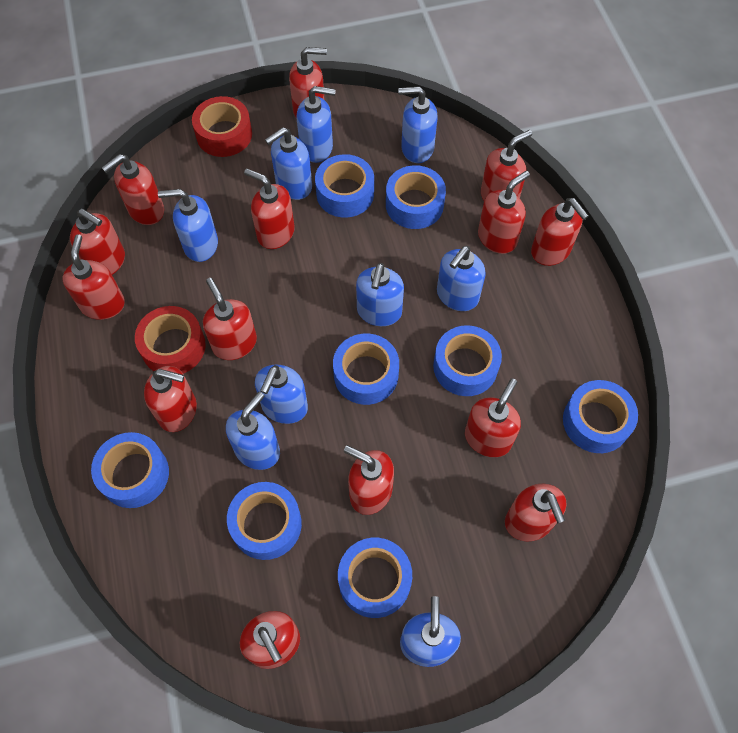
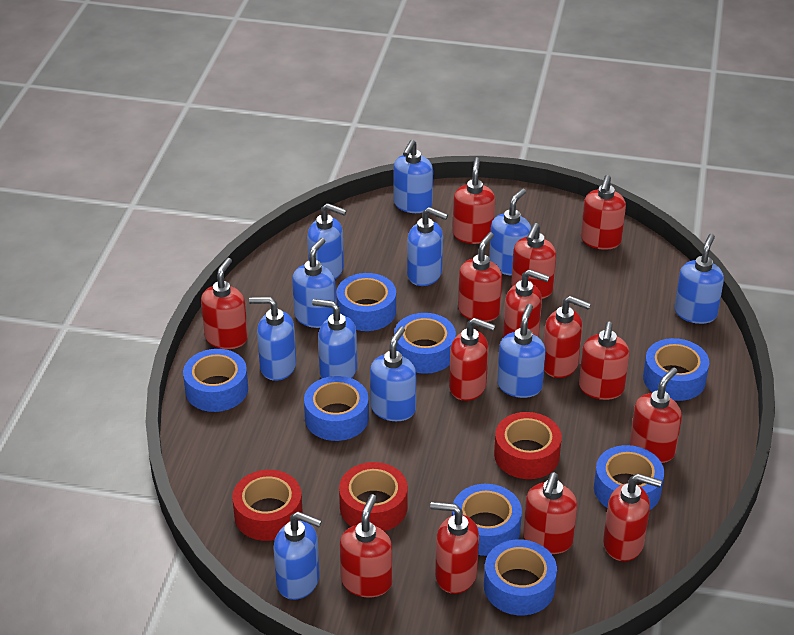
blue soap dispenser: 9 -> 11
red tape: 2 -> 3

